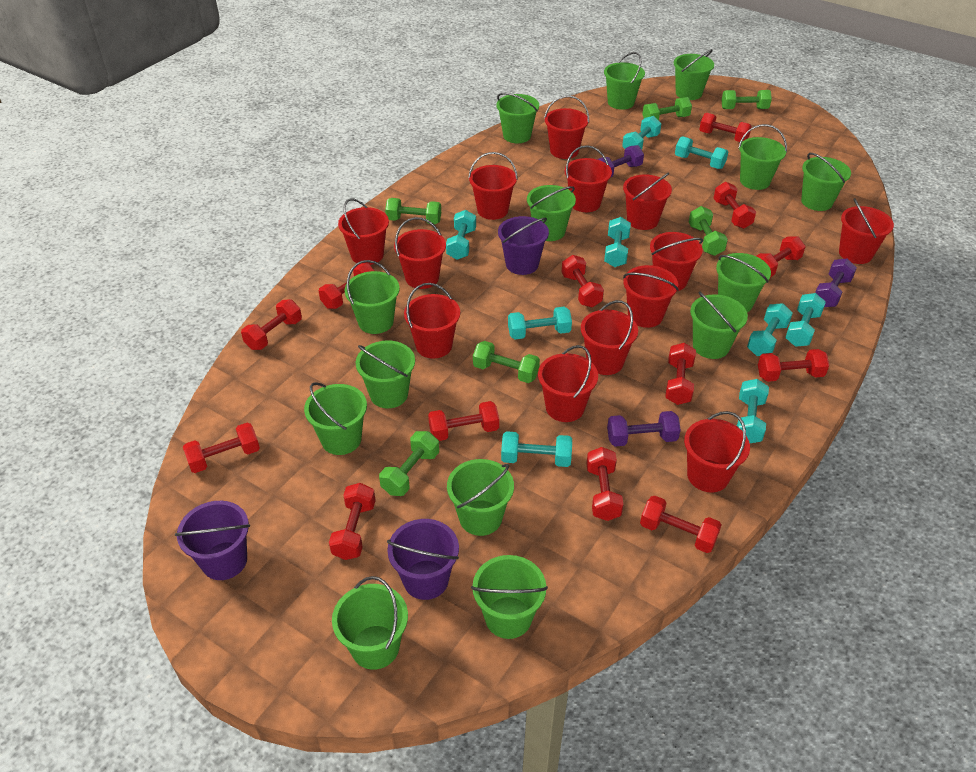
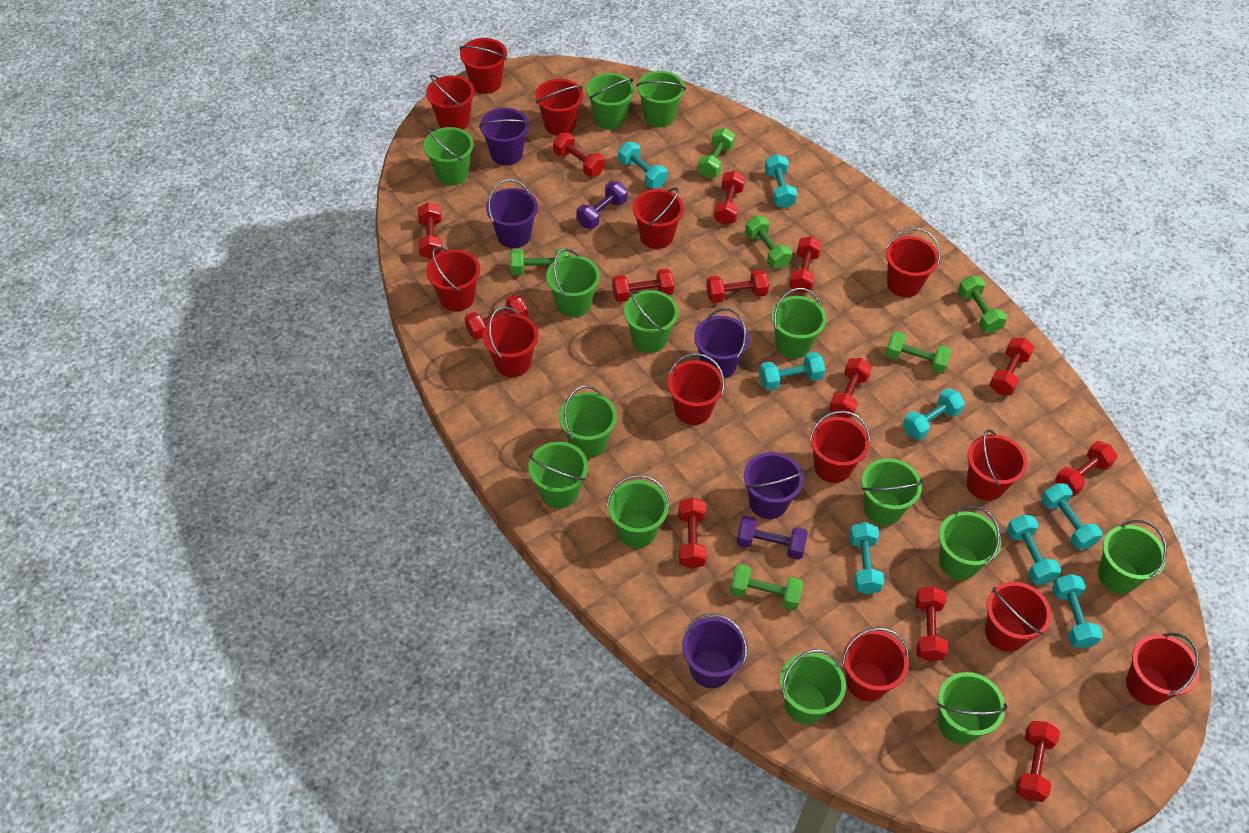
purple bucket: 3 -> 5
purple dumbbell: 3 -> 2
turquoise dumbbell: 9 -> 8

